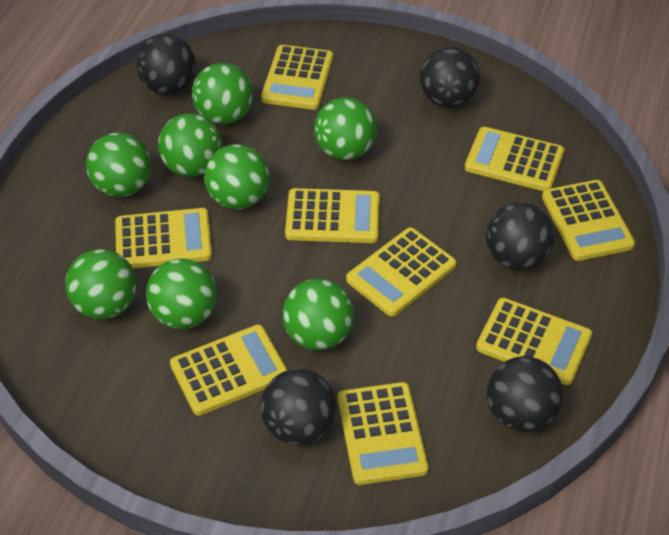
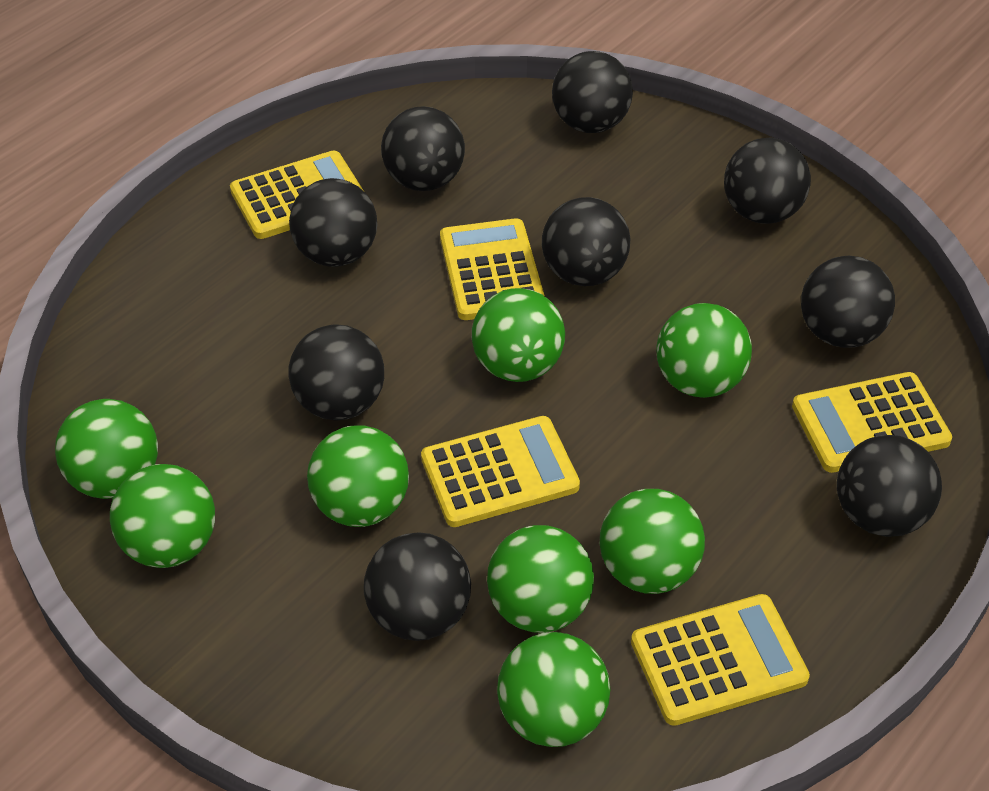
black ball: 5 -> 9
yellow calculator: 9 -> 5

